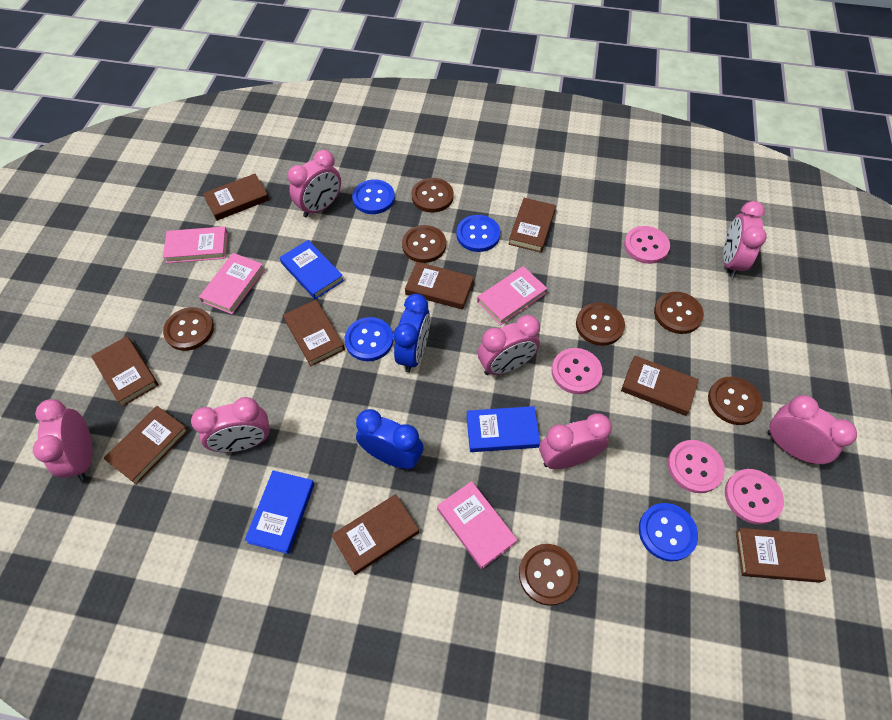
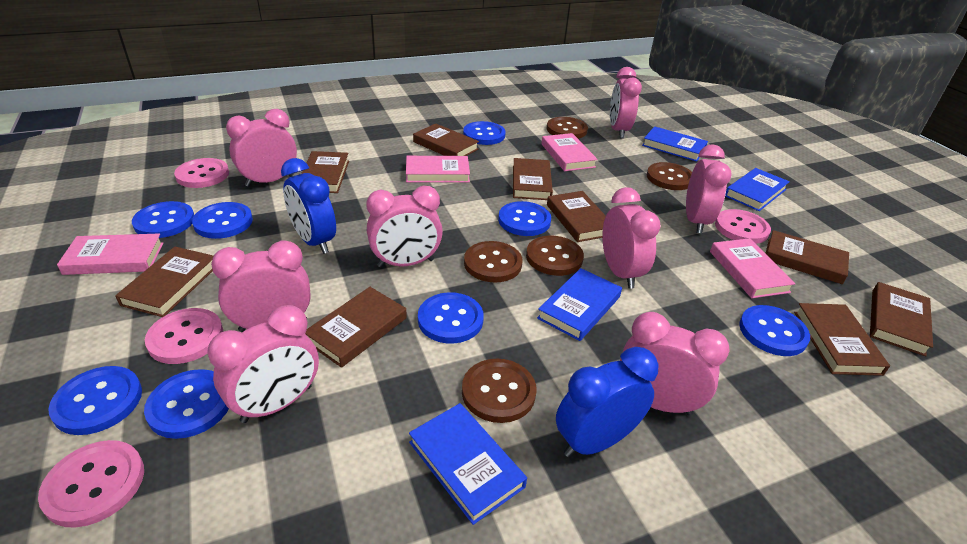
blue book: 3 -> 4
blue button: 4 -> 8
brown button: 7 -> 5
pink clock: 7 -> 8

